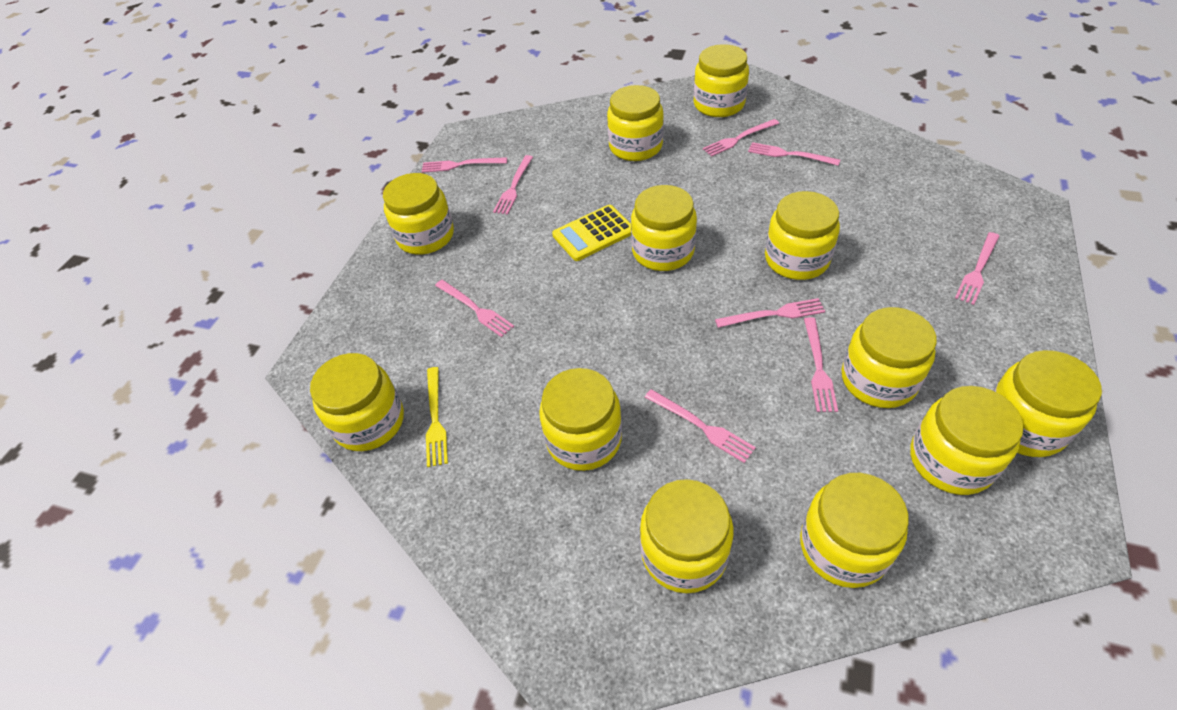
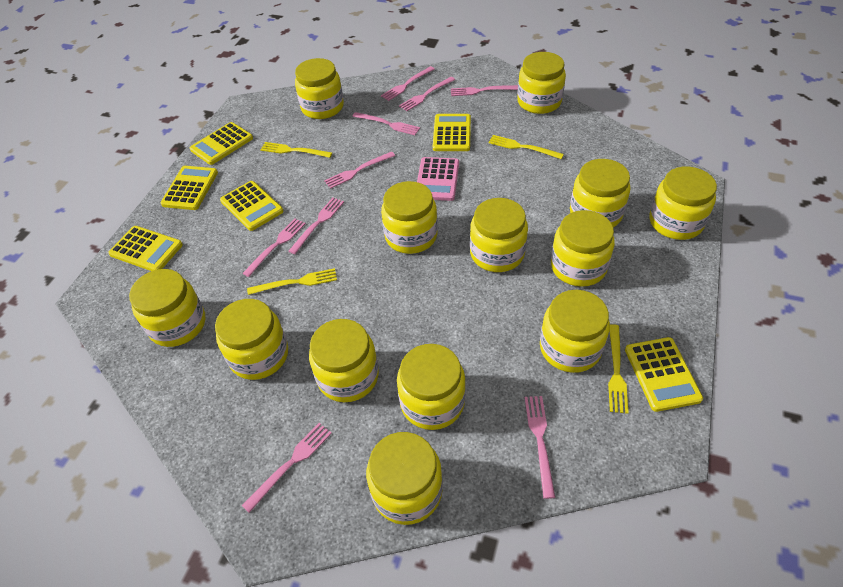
pink calculator: 0 -> 1
yellow calculator: 1 -> 6
yellow fork: 1 -> 4
yellow jar: 12 -> 13

